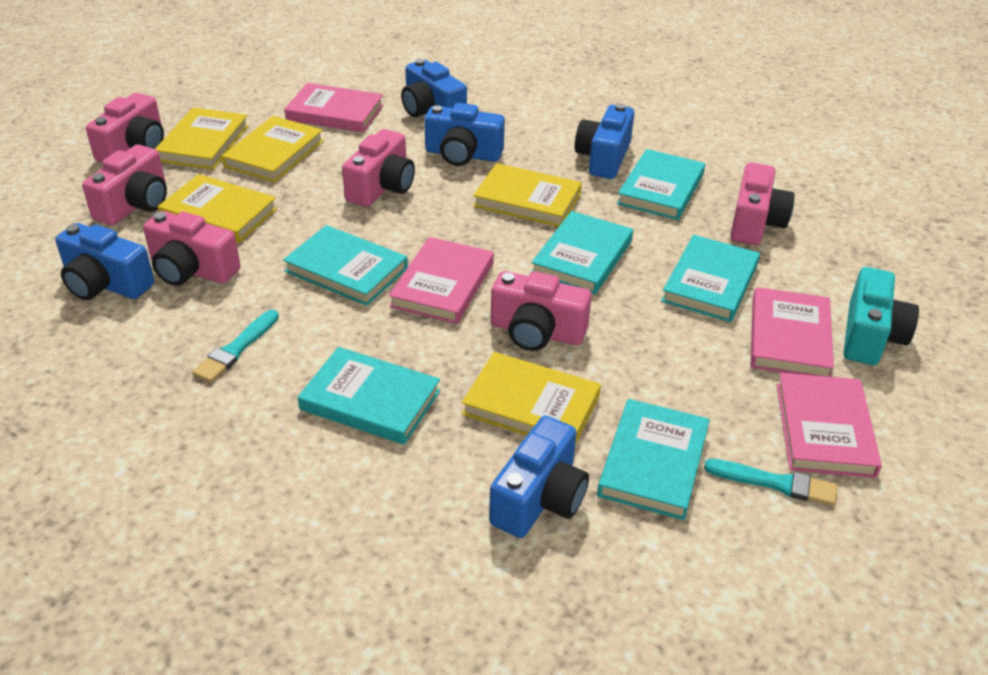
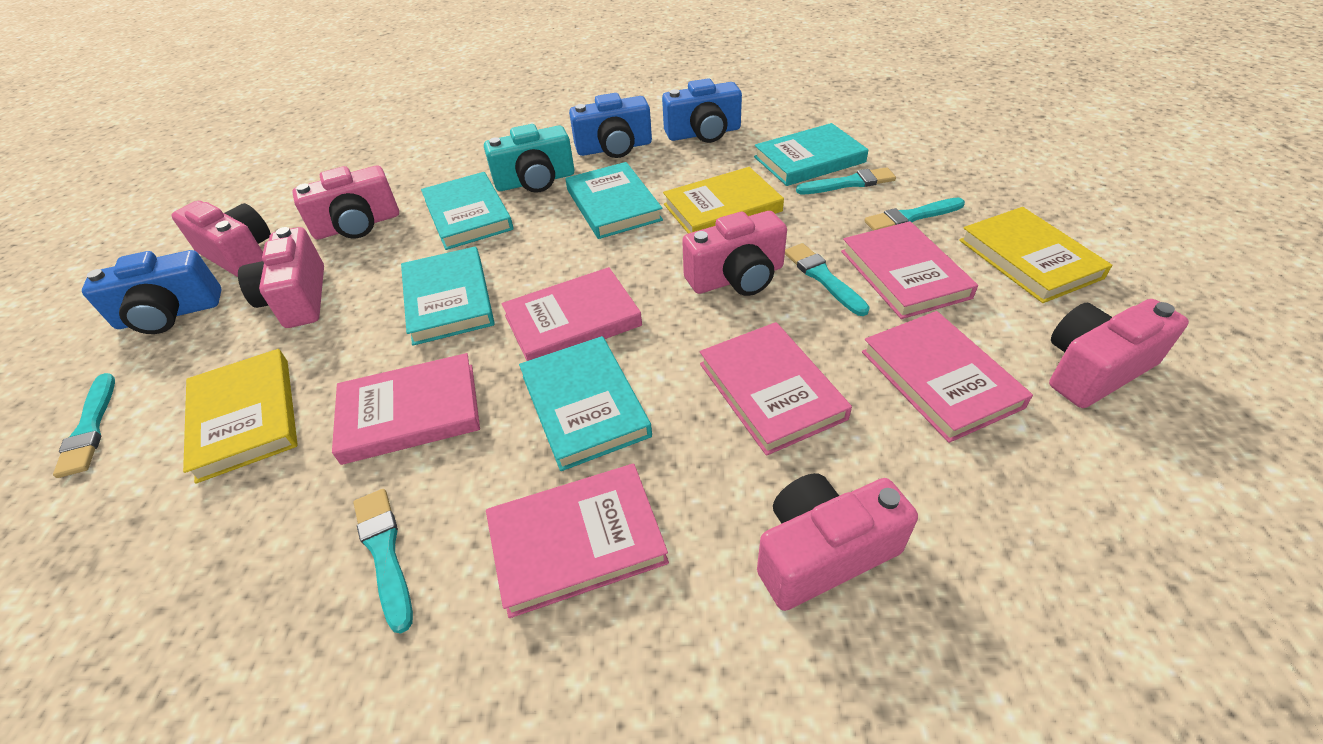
blue camera: 5 -> 3
pink book: 4 -> 6
turquoise book: 6 -> 5
turquoise brush: 2 -> 5
yellow book: 5 -> 3

